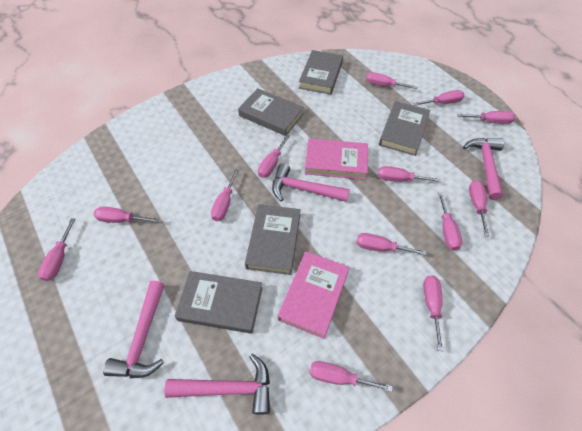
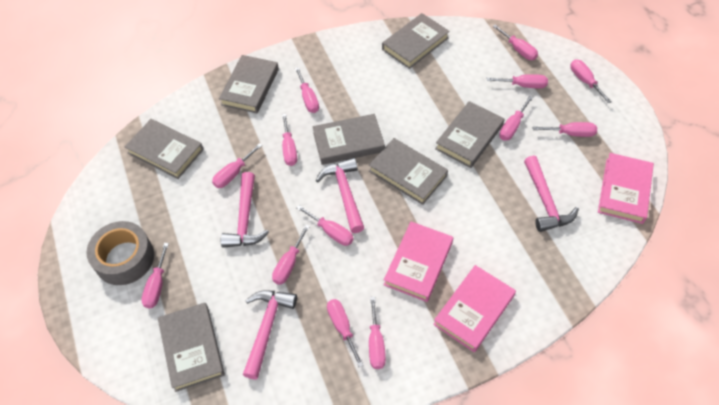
grey book: 5 -> 7
grey tape: 0 -> 1
pink book: 2 -> 3

